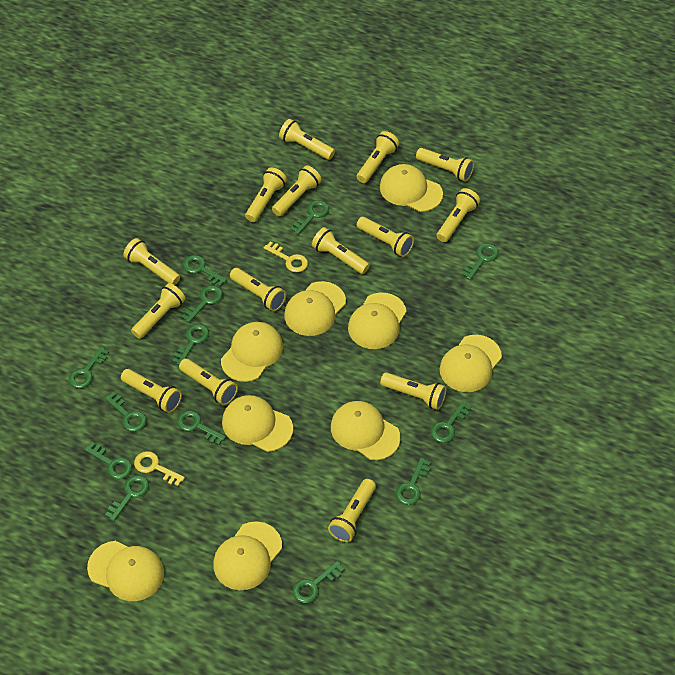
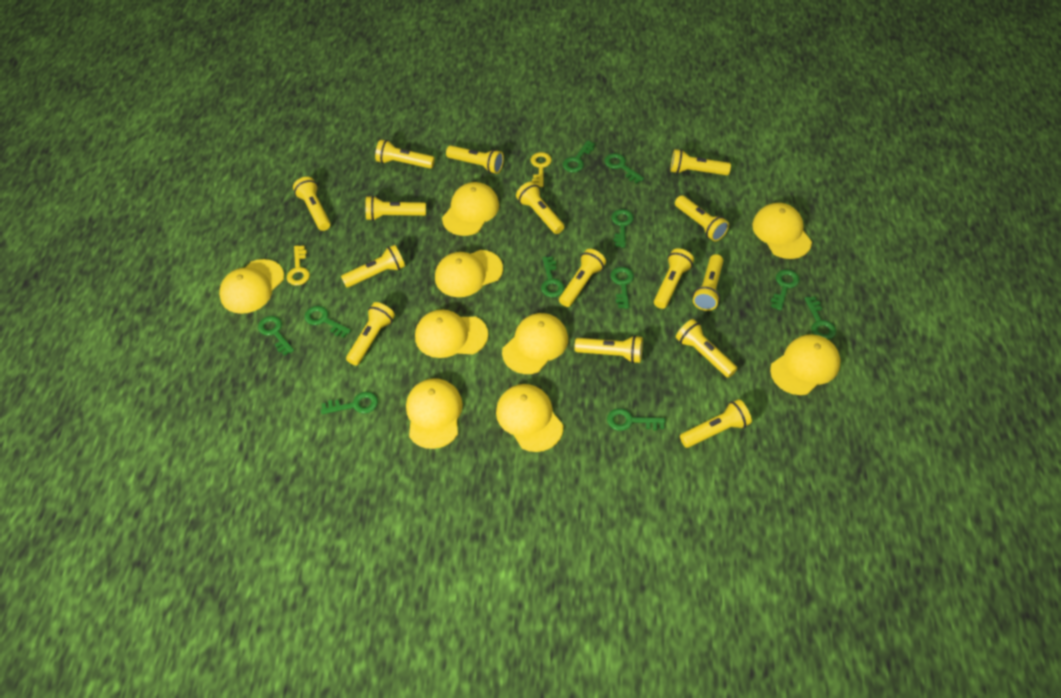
green key: 13 -> 11

